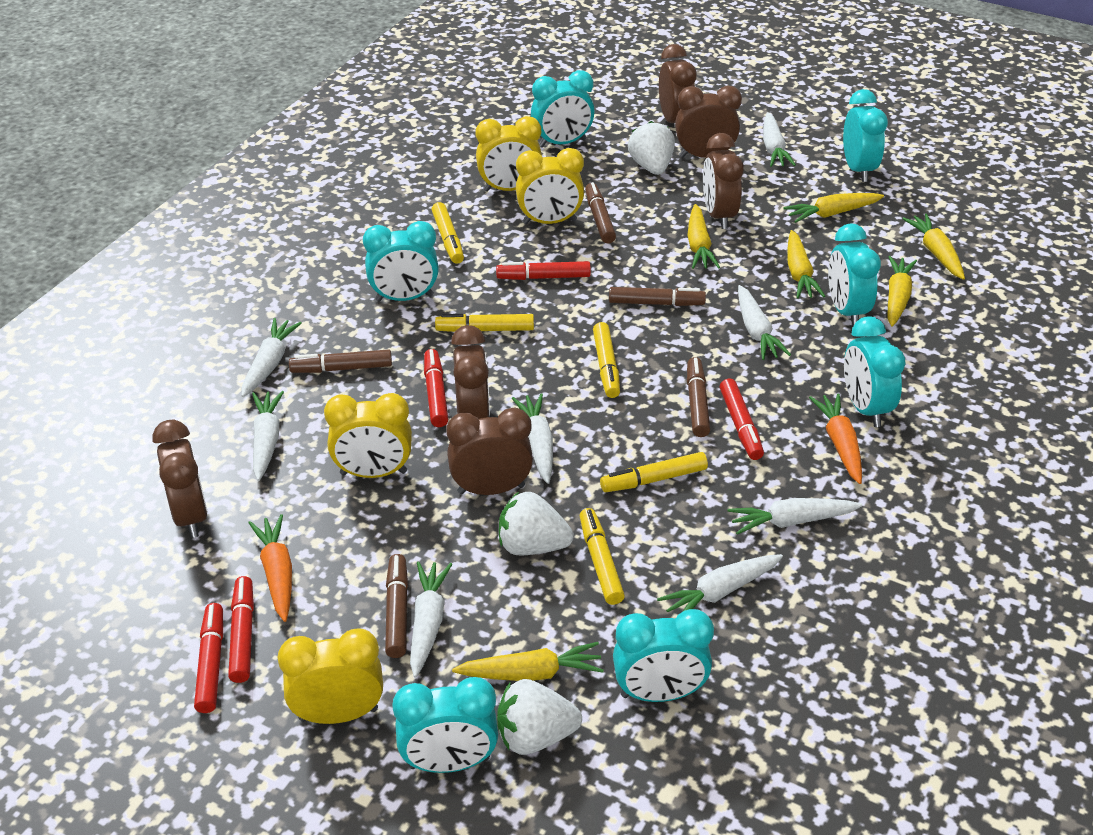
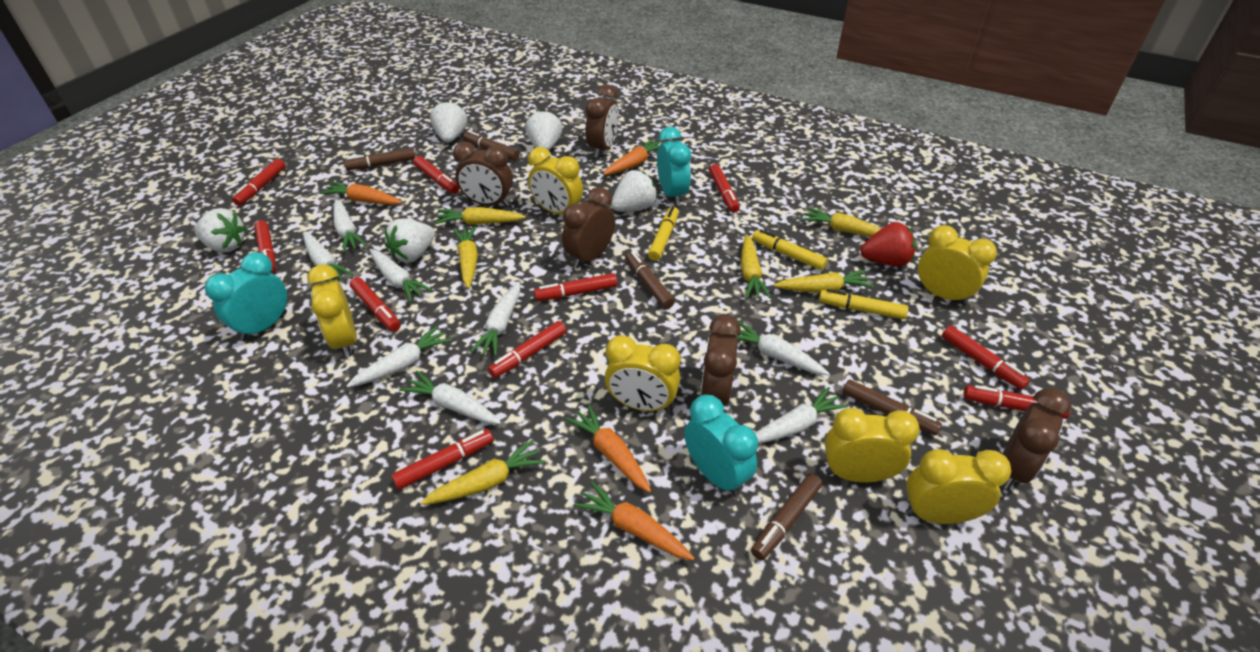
brown clock: 6 -> 5
orange carrot: 2 -> 4
red marker: 5 -> 10
red strawberry: 0 -> 1
turquoise clock: 7 -> 3
white strawberry: 3 -> 5
yellow clock: 4 -> 6
yellow marker: 5 -> 3

